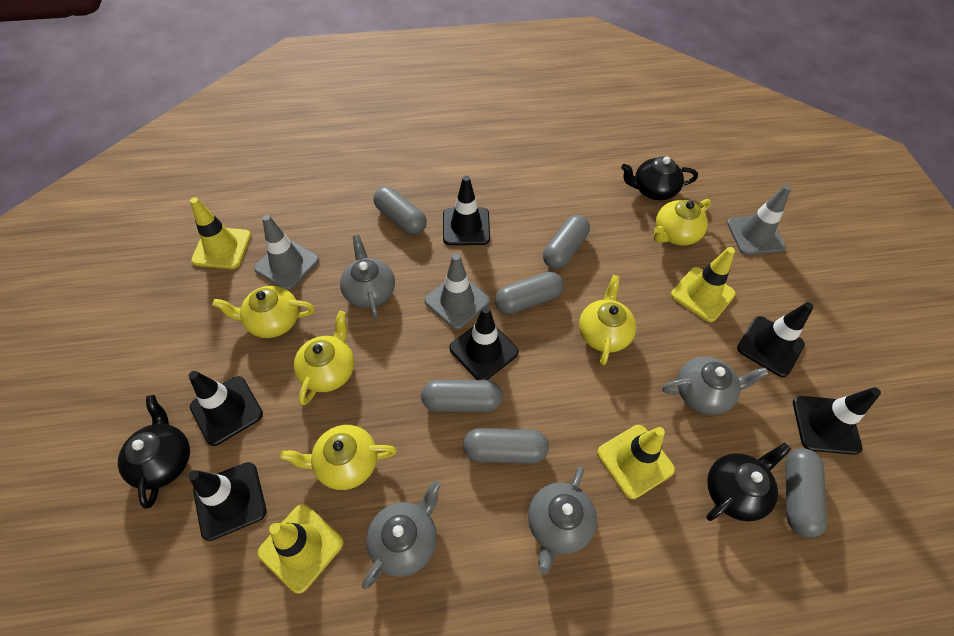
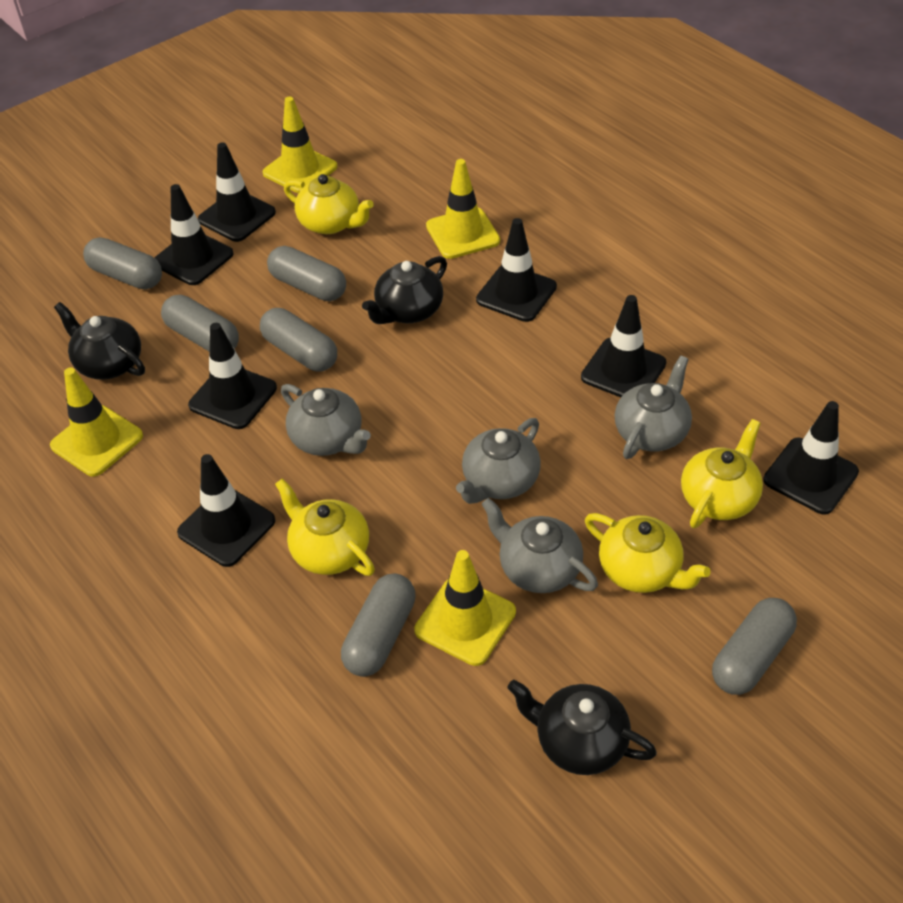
black traffic cone: 6 -> 7
grey traffic cone: 3 -> 0
yellow teapot: 5 -> 4

